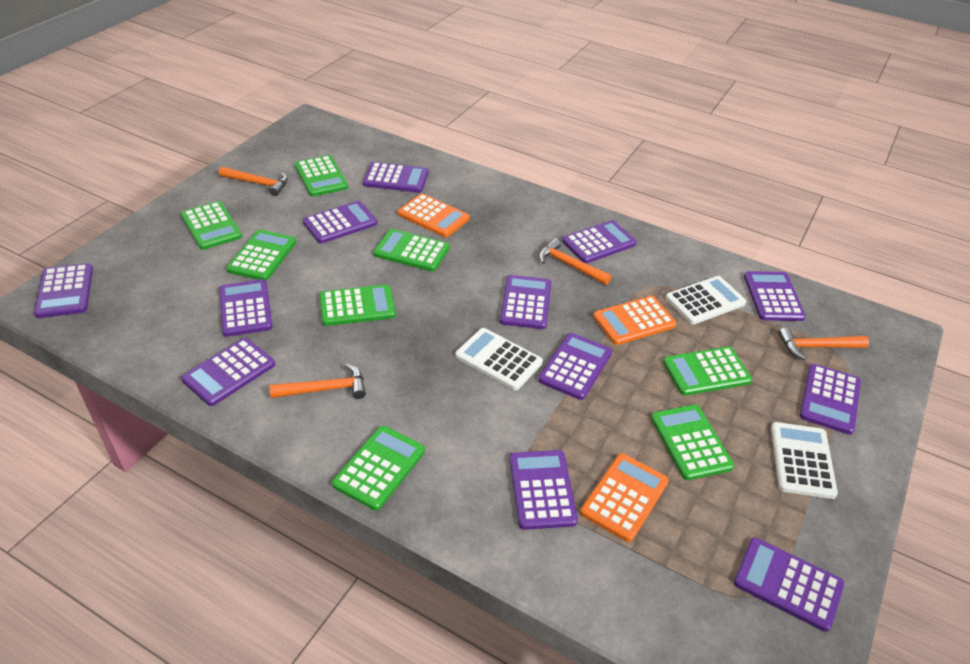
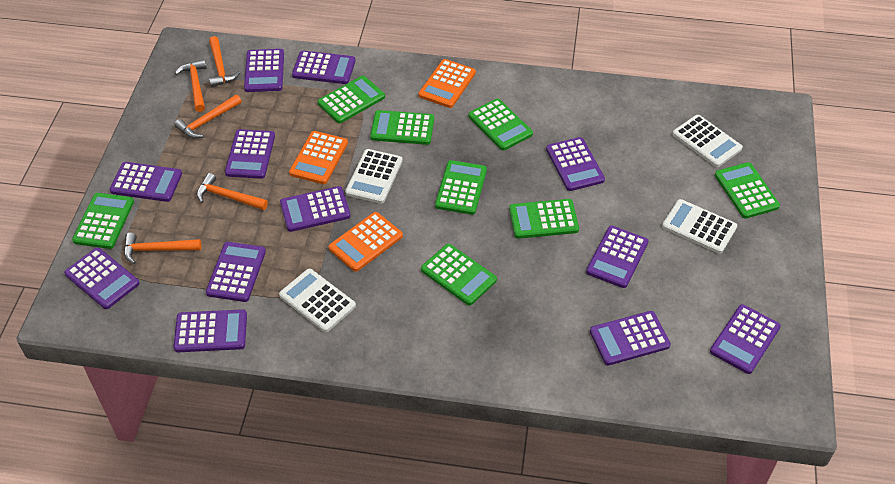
orange hammer: 4 -> 5
white calculator: 3 -> 4

